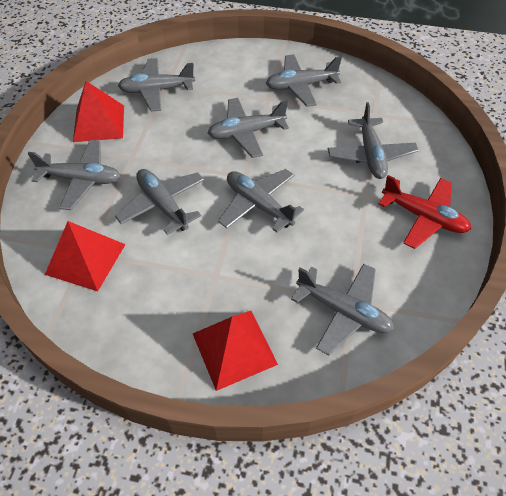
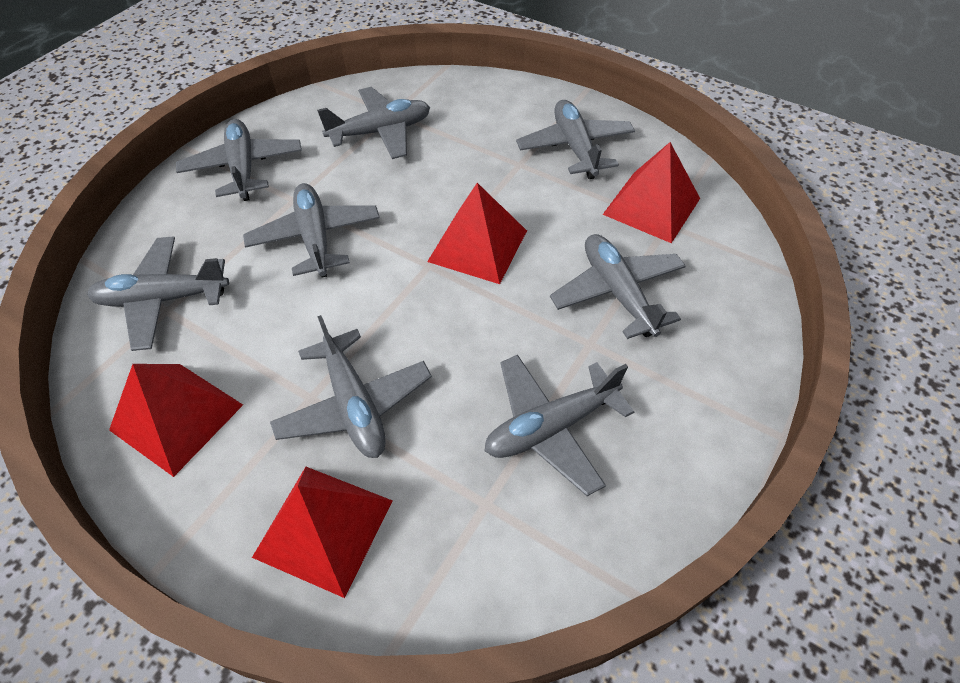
red plane: 1 -> 0
red pyramid: 3 -> 4

